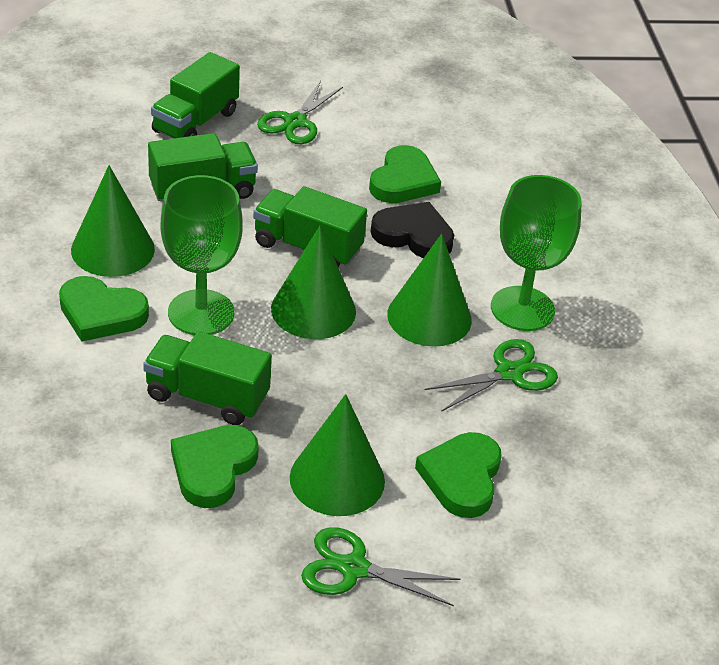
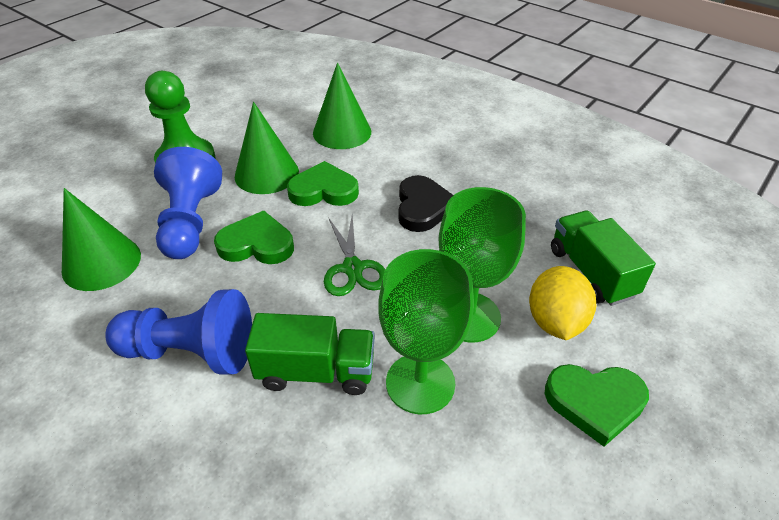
blue pawn: 0 -> 2
green cone: 4 -> 3
green heart: 4 -> 3
green pawn: 0 -> 1
green scissors: 3 -> 1
green truck: 4 -> 2
yellow lemon: 0 -> 1

